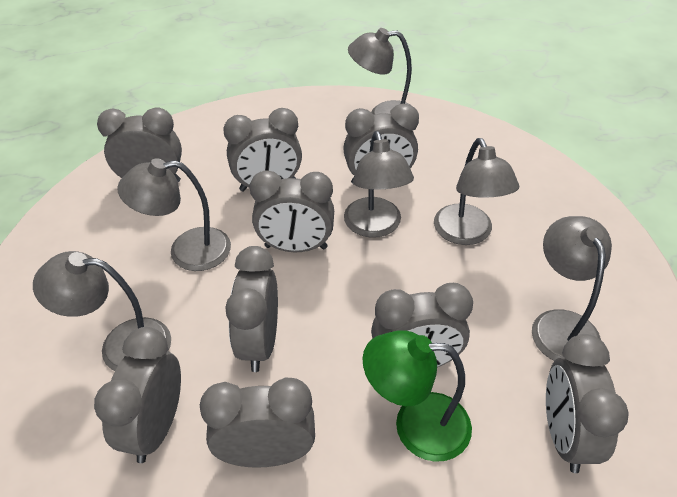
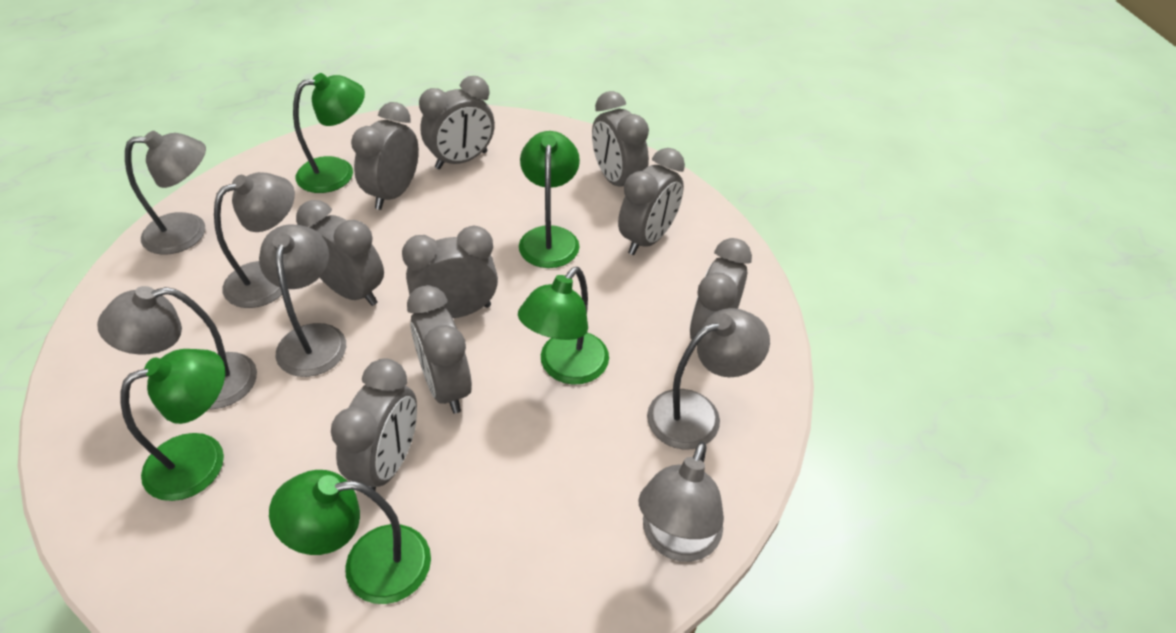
green lamp: 1 -> 5

